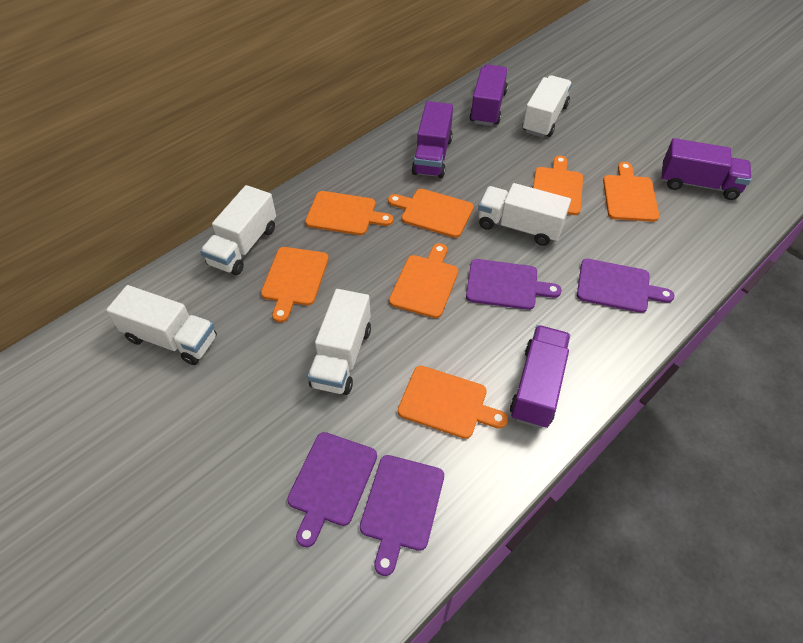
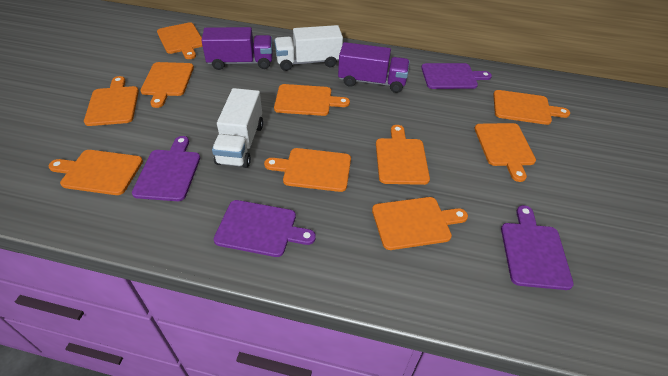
orange cutting board: 7 -> 10
purple truck: 4 -> 2
white truck: 5 -> 2

